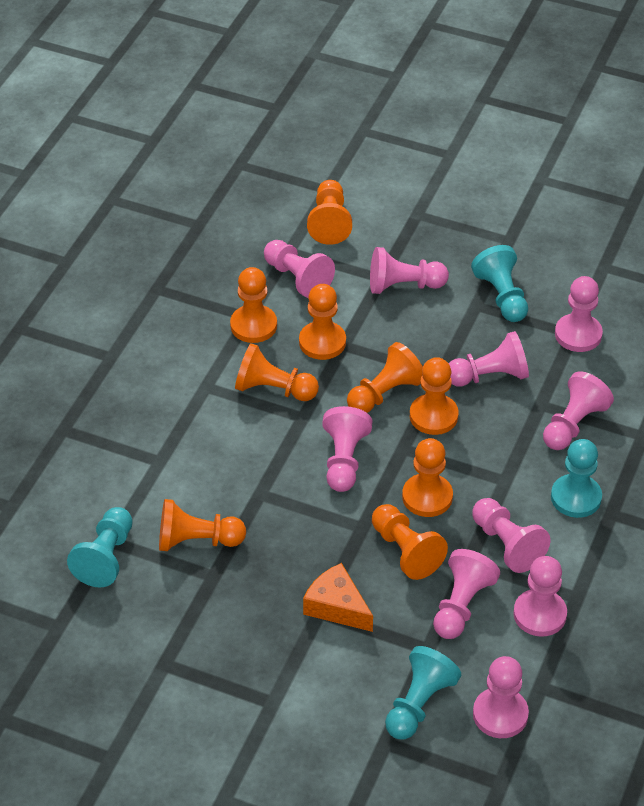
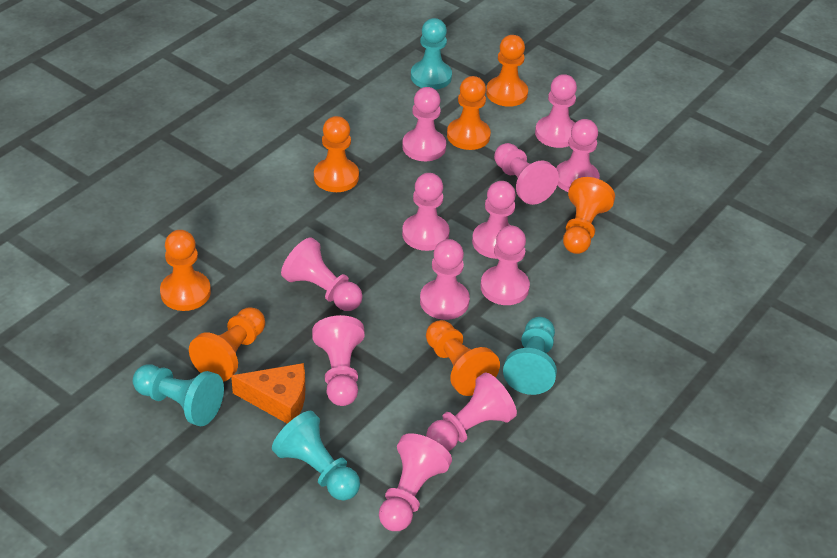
orange pawn: 9 -> 7
pink pawn: 10 -> 12

